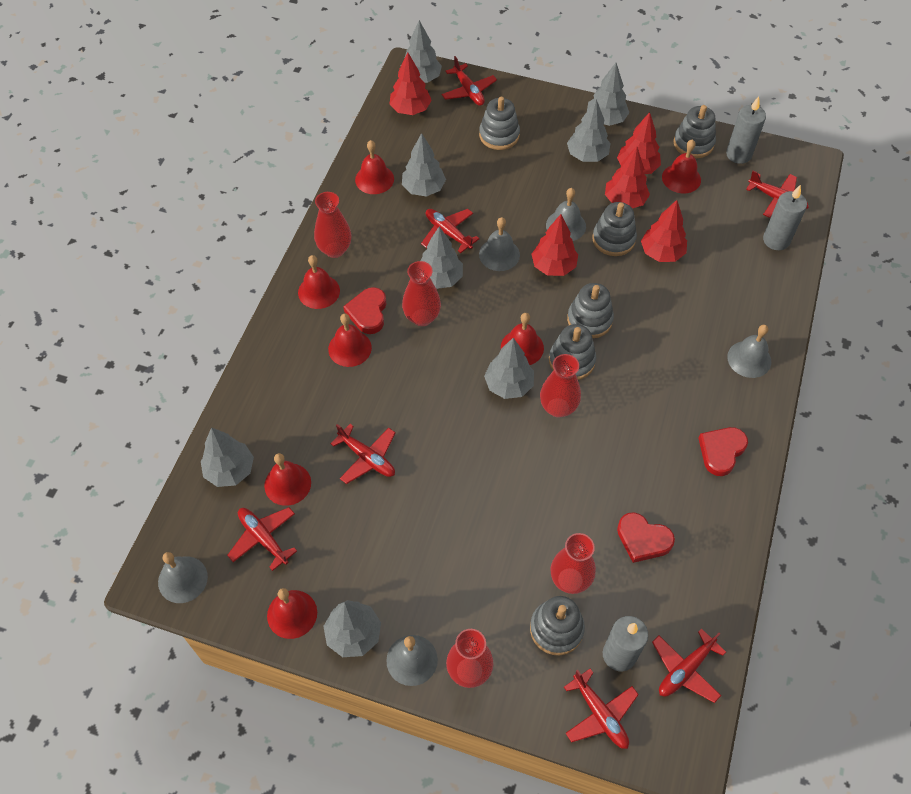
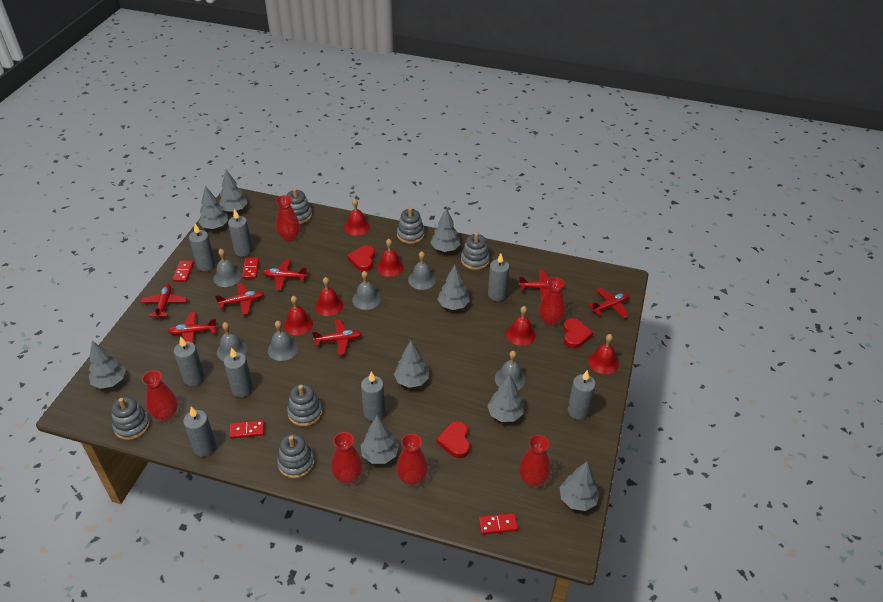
grey bell: 5 -> 6
grey candle: 3 -> 8
grey tree: 8 -> 9
red bell: 7 -> 6
red domino: 0 -> 4
red tree: 5 -> 0
red vase: 5 -> 6

